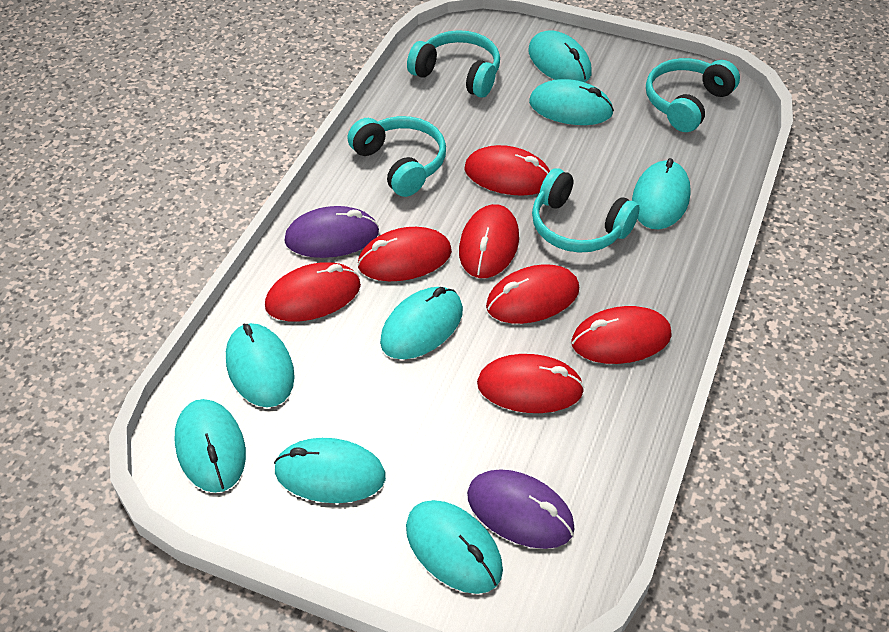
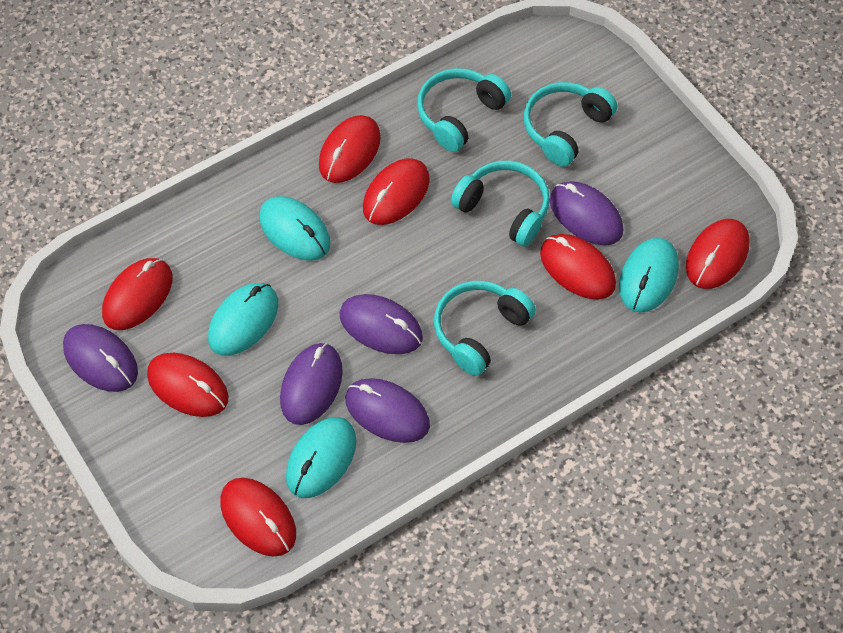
purple mouse: 2 -> 5
turquoise mouse: 8 -> 4

